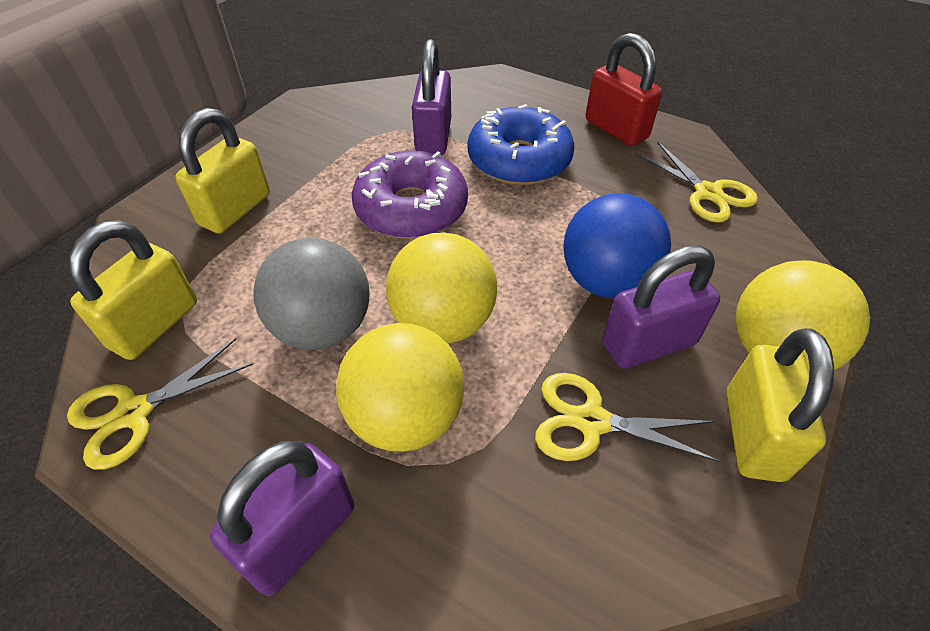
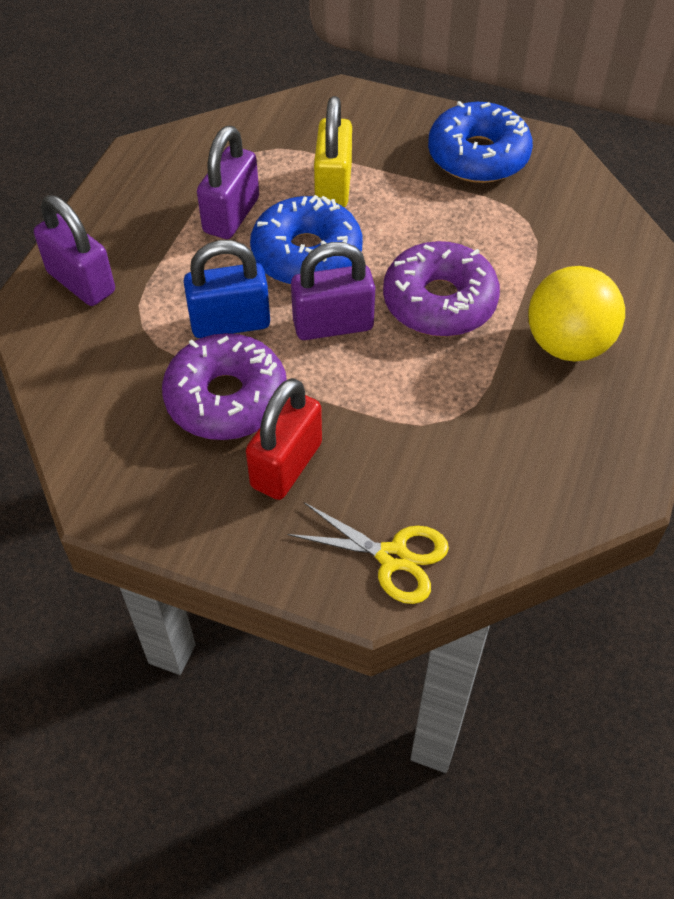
blue ball: 1 -> 0
blue donut: 1 -> 2
blue padlock: 0 -> 1
grey ball: 1 -> 0
purple donut: 1 -> 2
yellow ball: 3 -> 1
yellow padlock: 3 -> 1
yellow scissors: 3 -> 1

